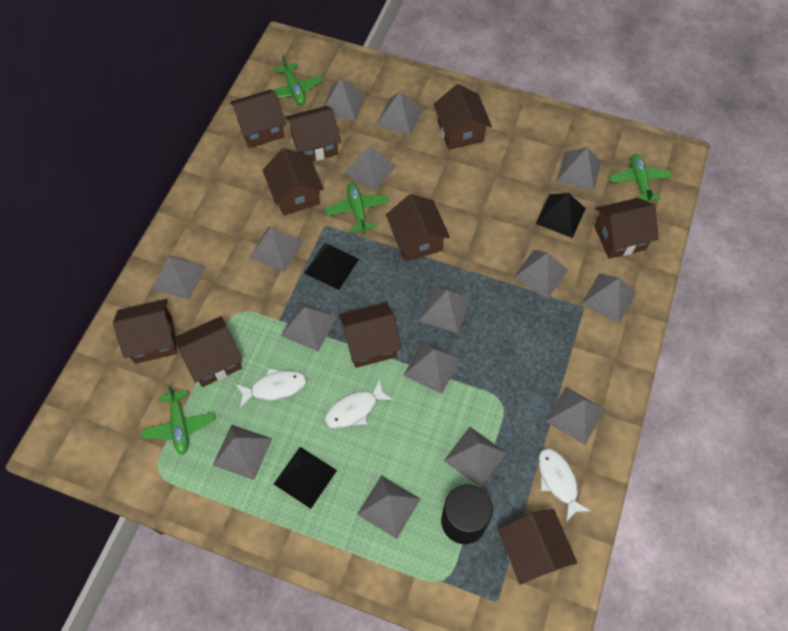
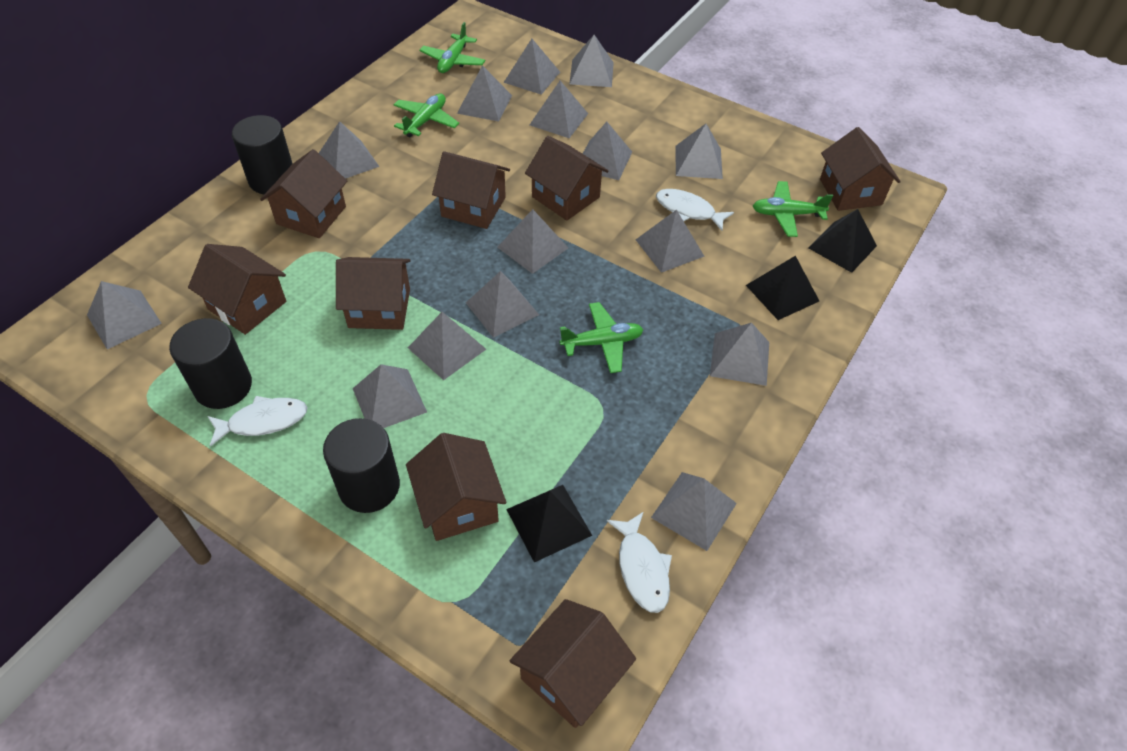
black cylinder: 1 -> 3
brown house: 10 -> 8

